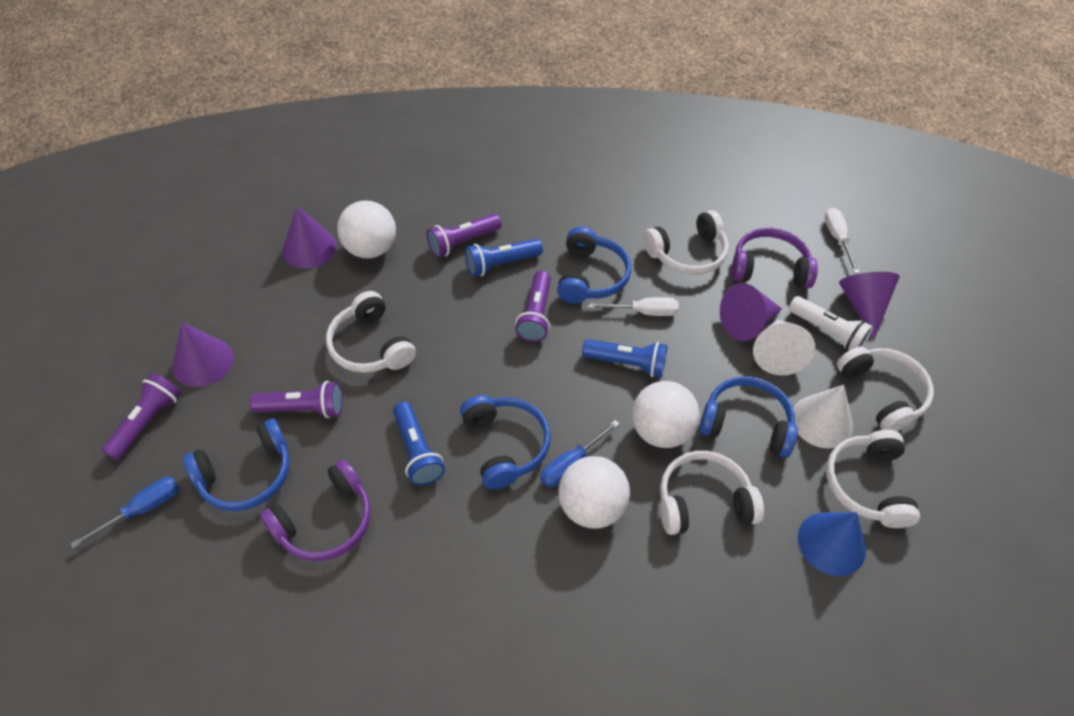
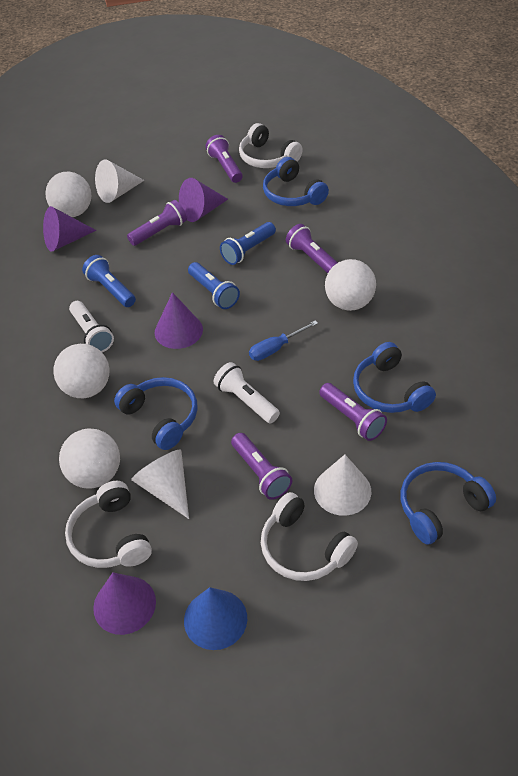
blue screwdriver: 2 -> 1
purple flashlight: 4 -> 5
purple headphones: 2 -> 0
white ball: 3 -> 4
white cone: 2 -> 3
white flashlight: 1 -> 2
white headphones: 5 -> 3
white screwdriver: 2 -> 0

